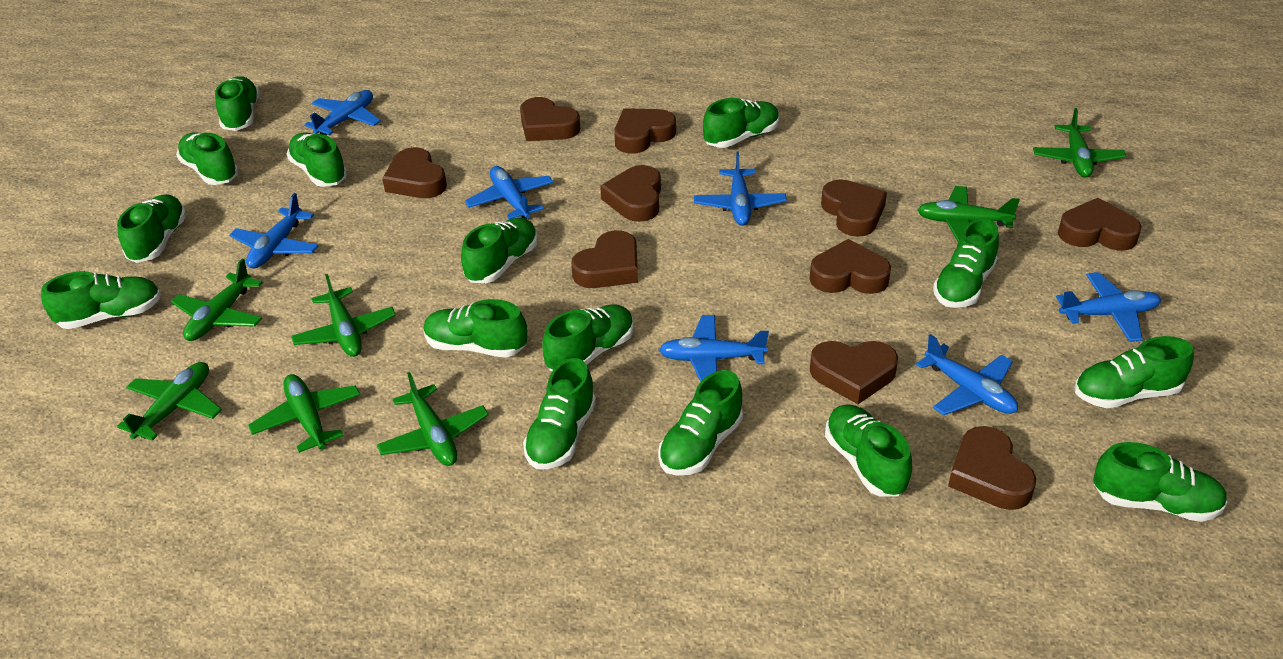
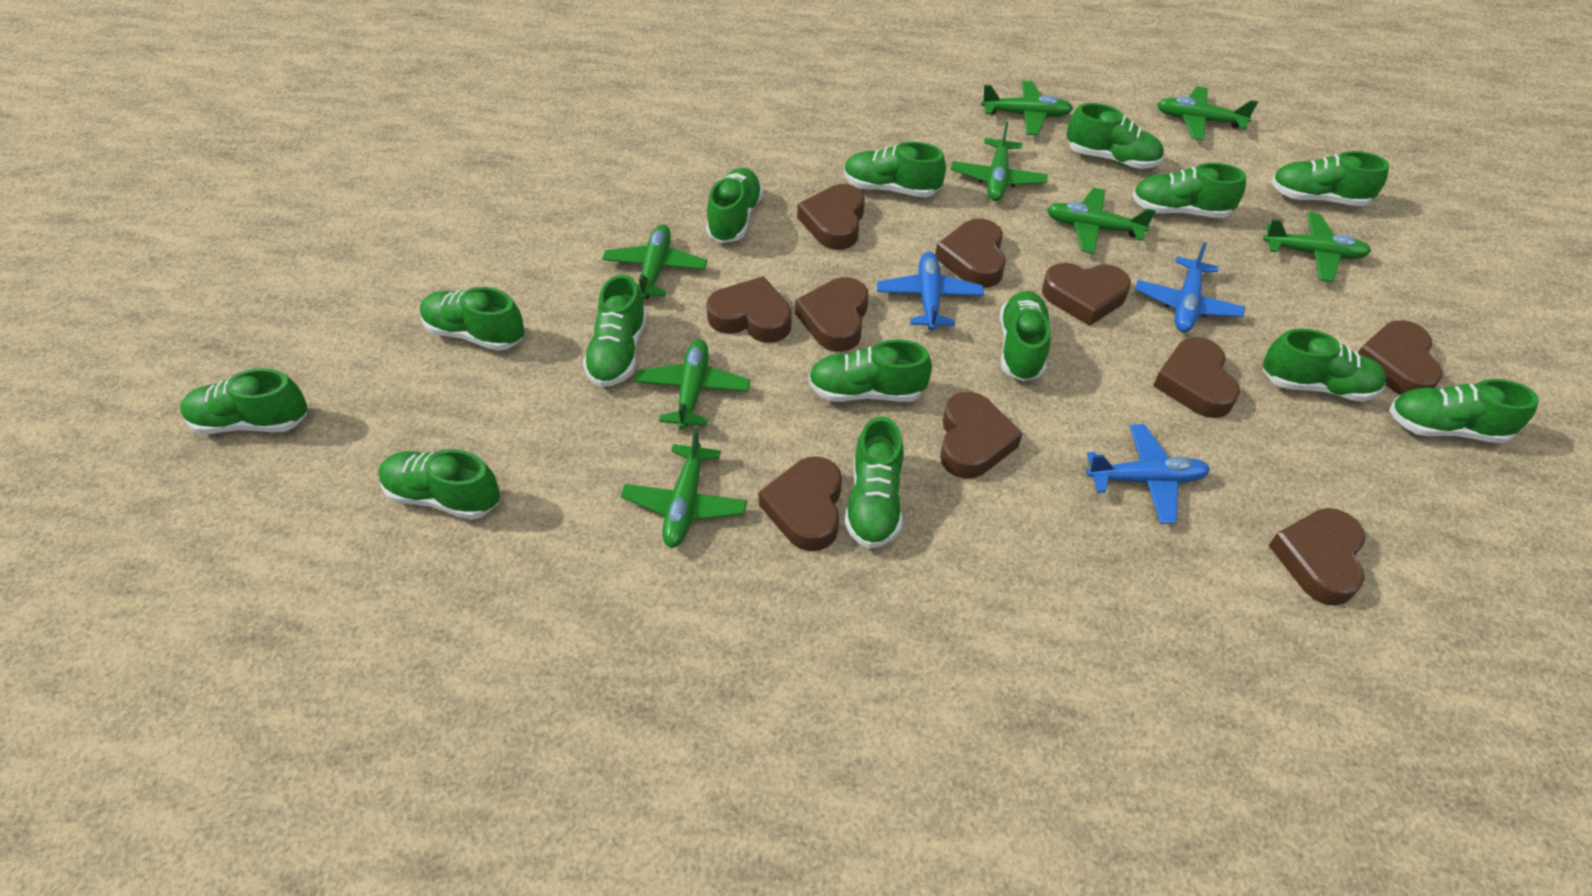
blue plane: 7 -> 3
green plane: 7 -> 8
green shoe: 15 -> 14

